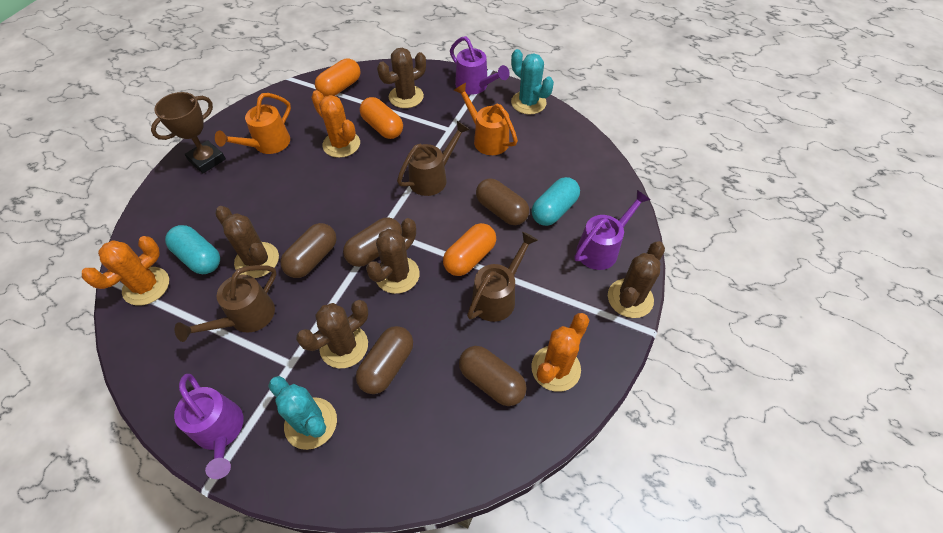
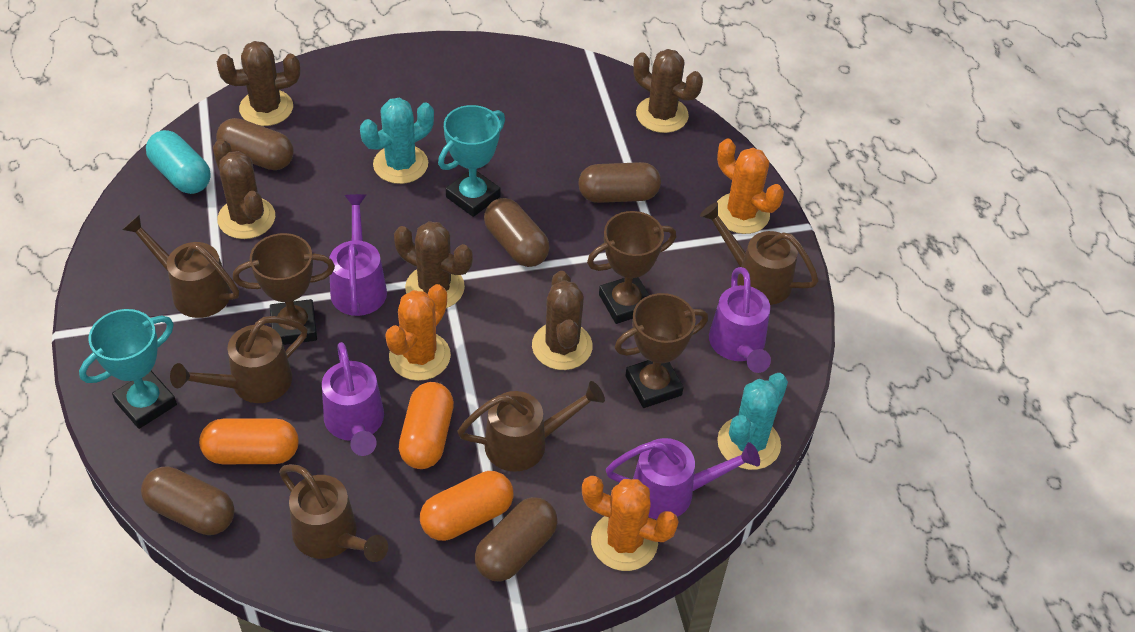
brown trophy: 1 -> 3
brown watering can: 3 -> 5
orange watering can: 2 -> 0
purple watering can: 3 -> 4
turquoise capsule: 2 -> 1
turquoise trophy: 0 -> 2

